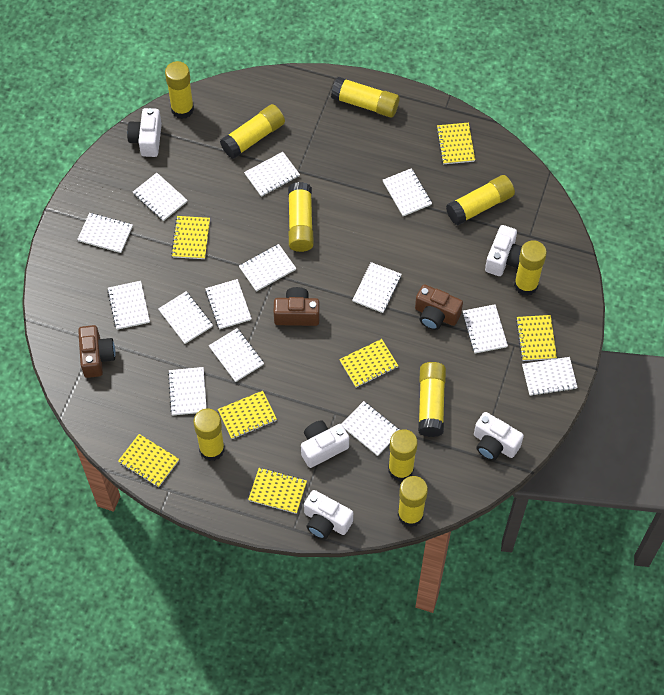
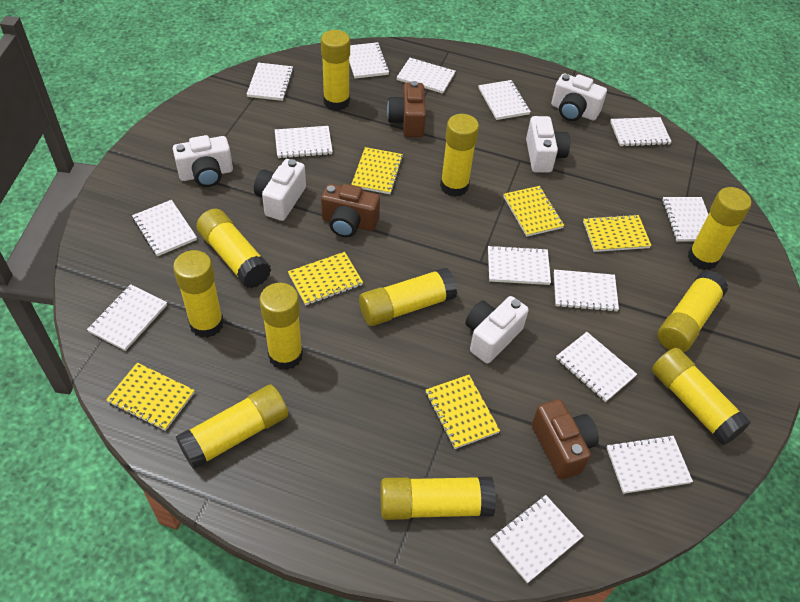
yellow glue stick: 10 -> 11
yellow notebook: 7 -> 6

